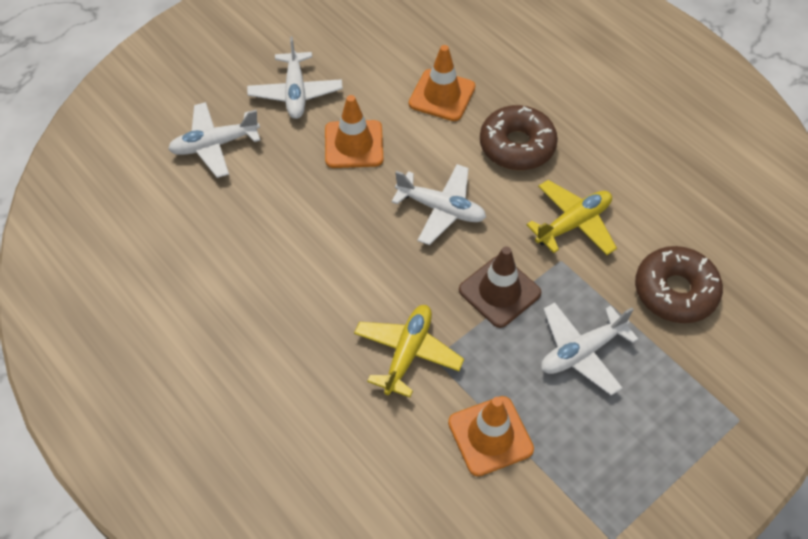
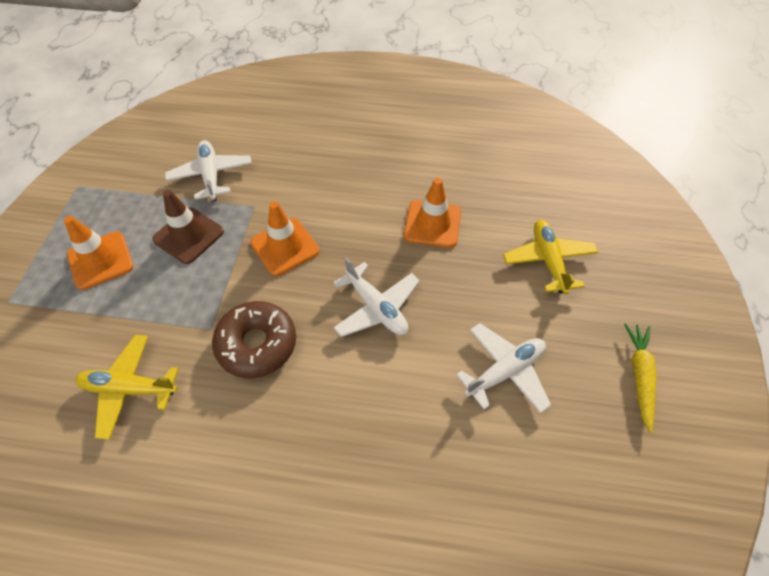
brown donut: 2 -> 1
white plane: 4 -> 3
yellow carrot: 0 -> 1

